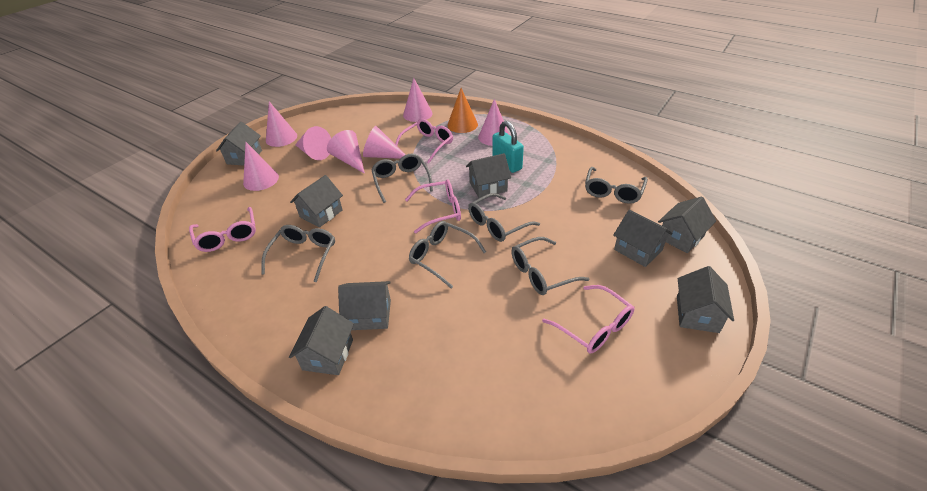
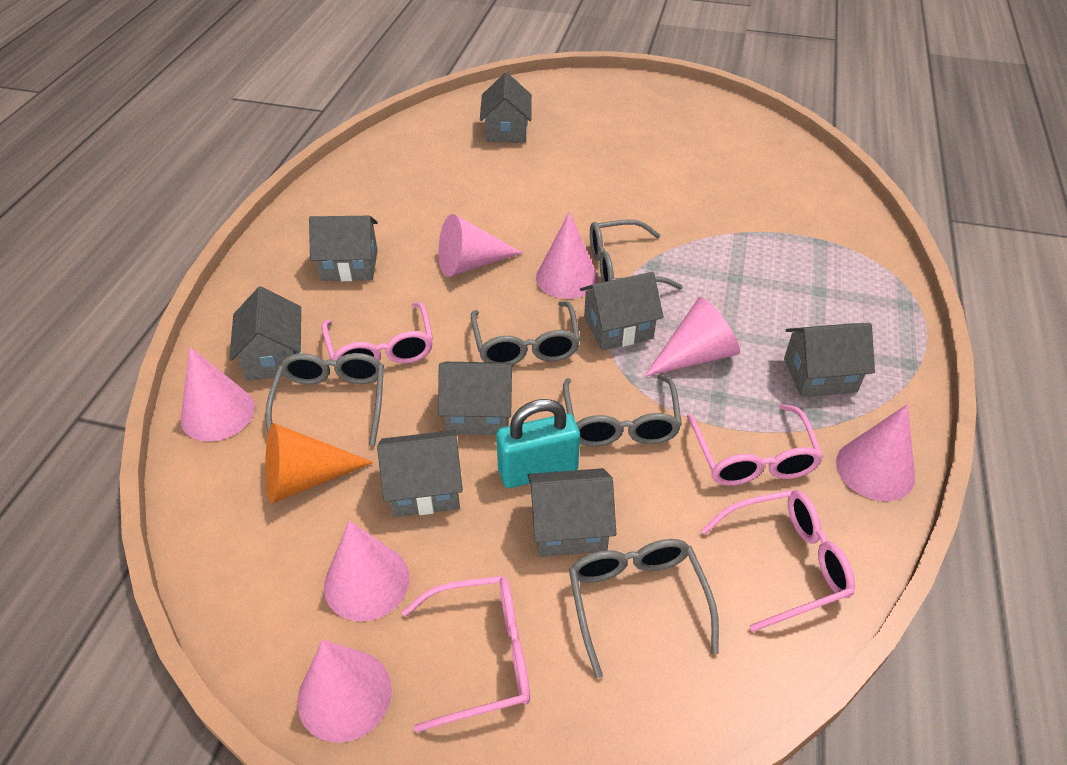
grey glasses: 6 -> 5

